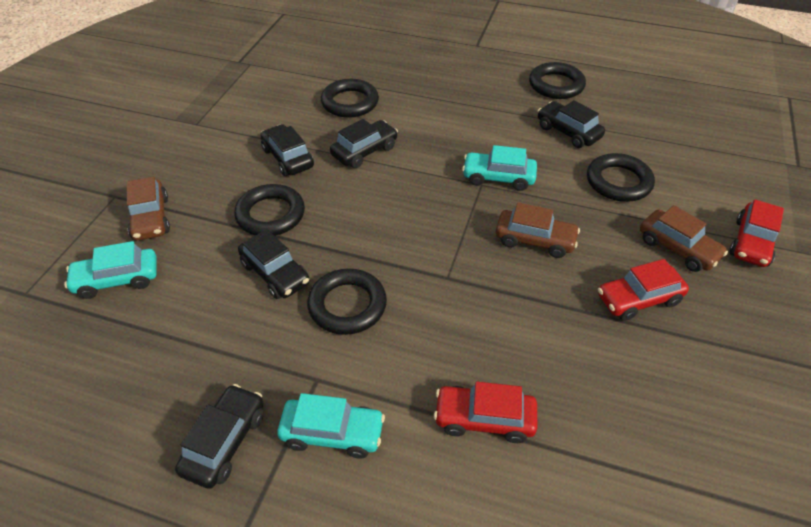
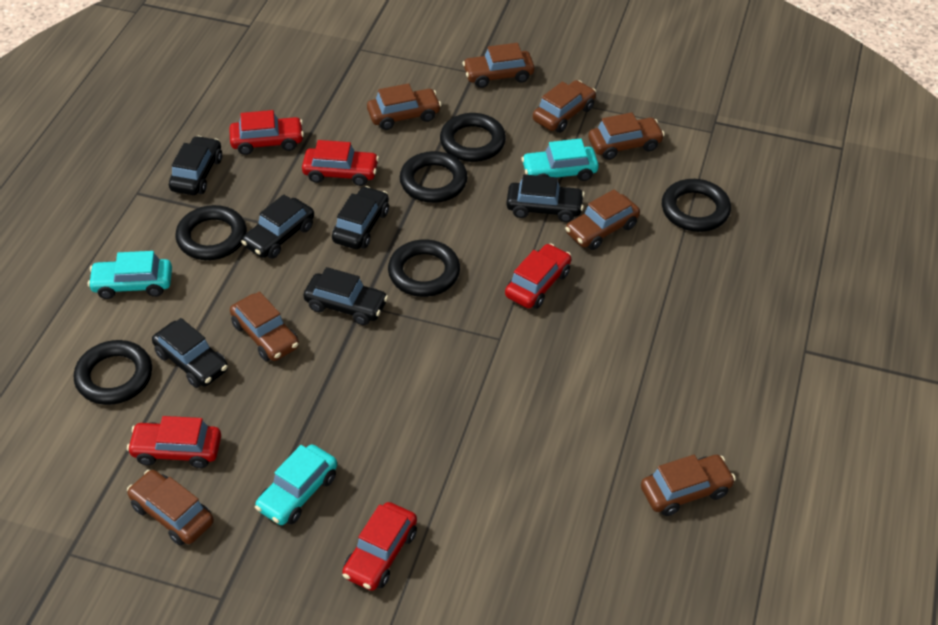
black car: 5 -> 6
black ring: 5 -> 6
brown car: 3 -> 8
red car: 3 -> 5

